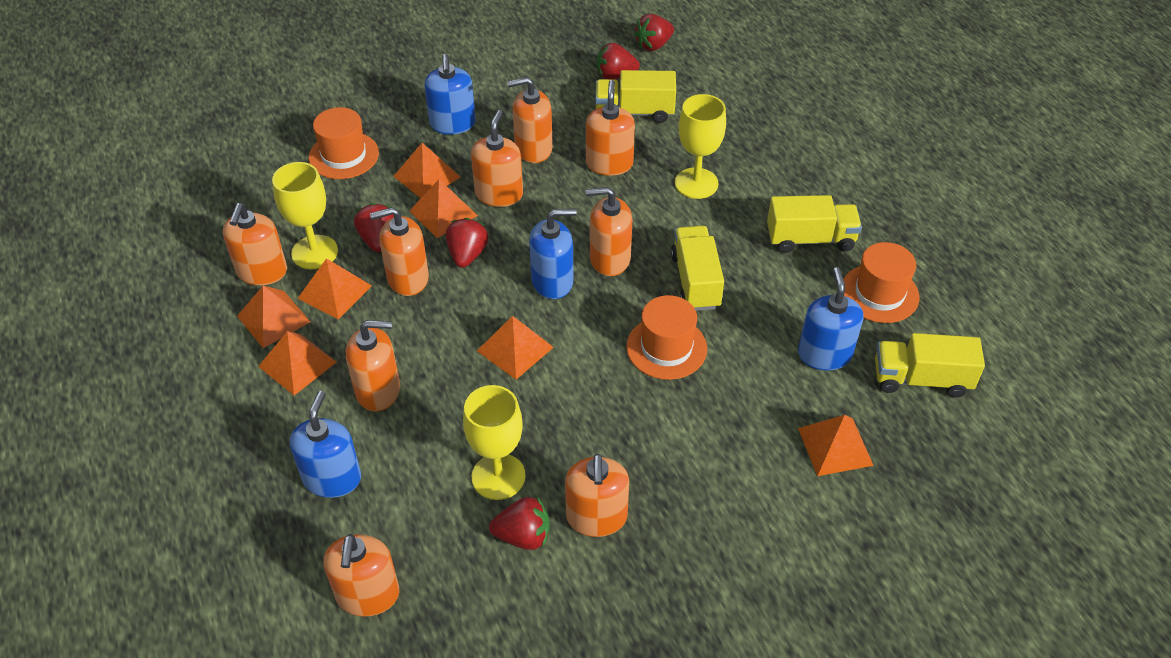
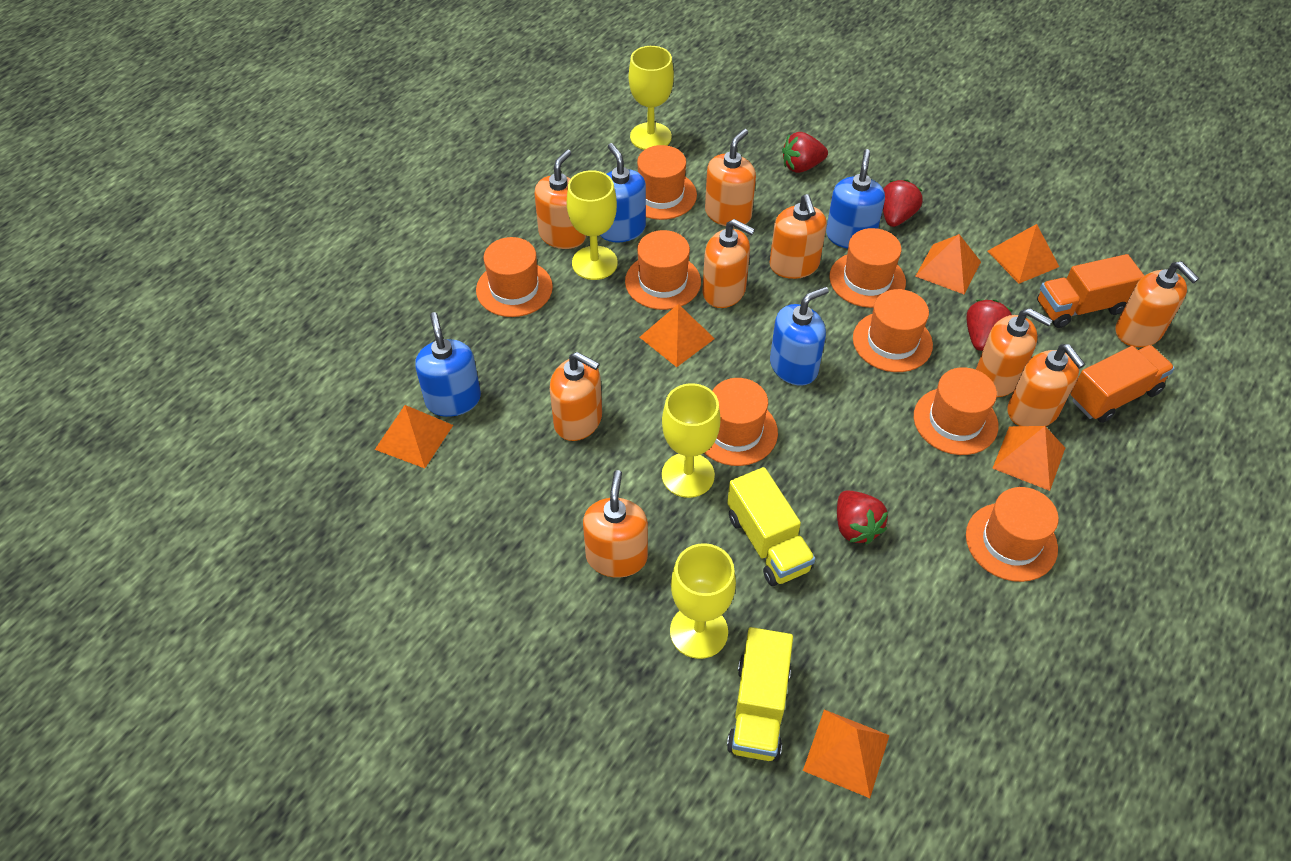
orange hat: 3 -> 8
orange pyramid: 7 -> 6
orange truck: 0 -> 2
red strawberry: 5 -> 4
yellow goblet: 3 -> 4
yellow truck: 4 -> 2

